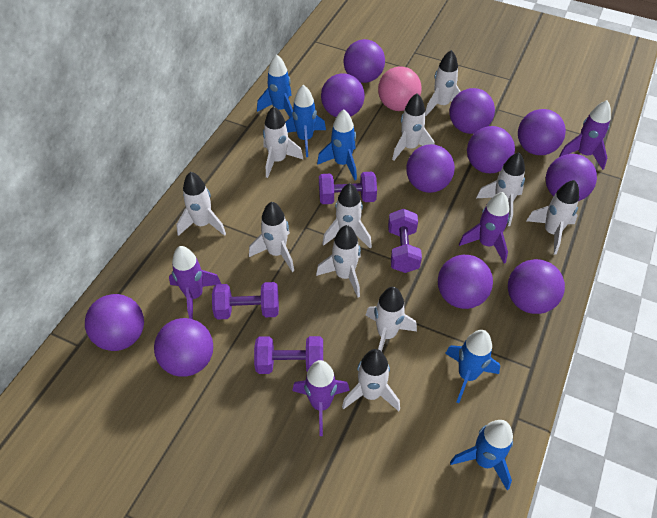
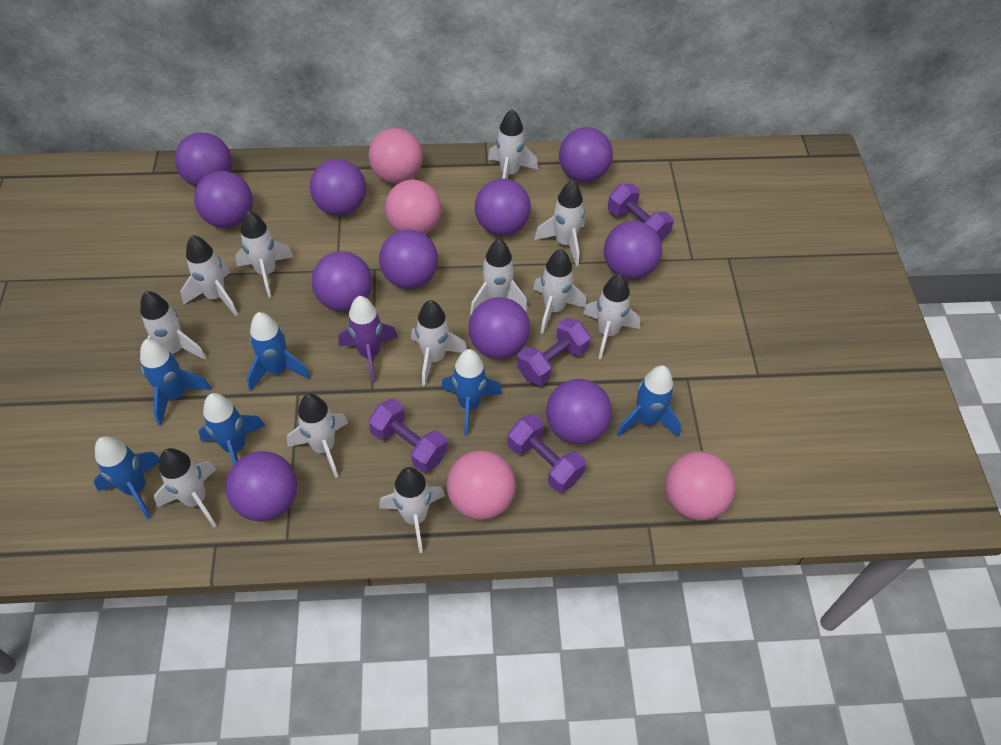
blue rocket: 5 -> 6
pink ball: 1 -> 4
purple rocket: 4 -> 1
white rocket: 11 -> 12

